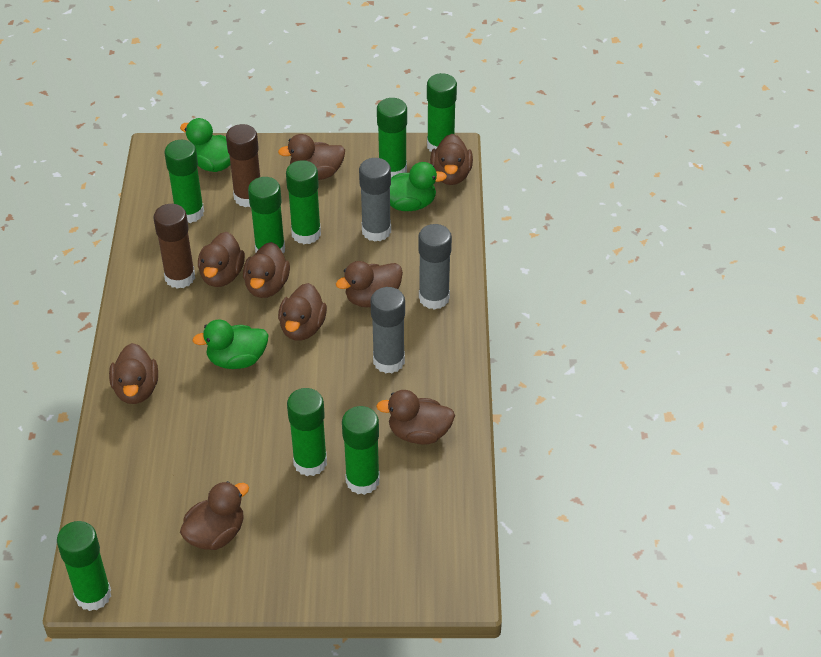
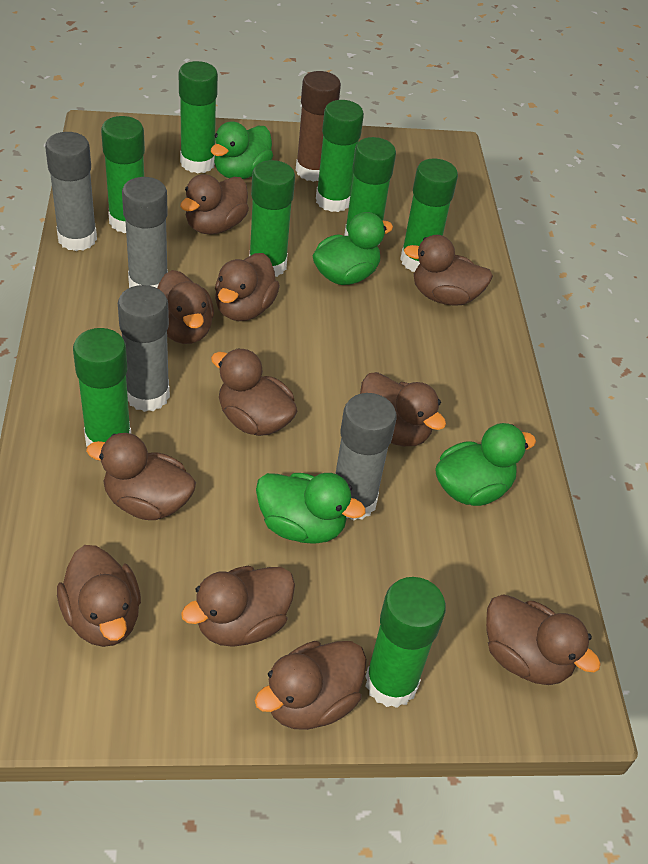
brown duck: 9 -> 11
brown glue stick: 2 -> 1
green duck: 3 -> 4
grey glue stick: 3 -> 4

